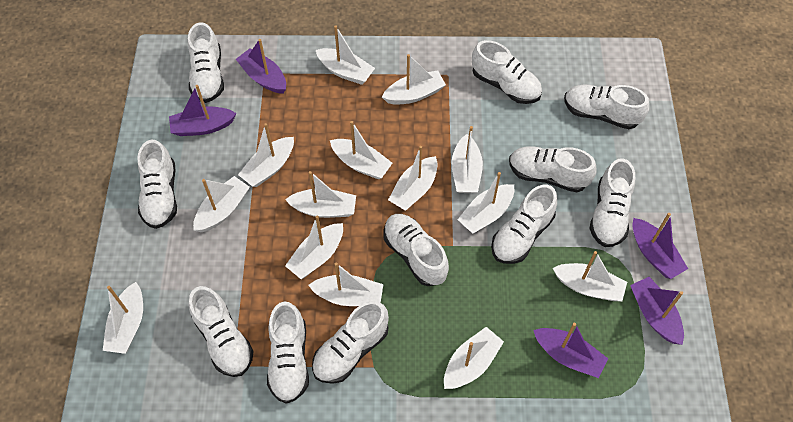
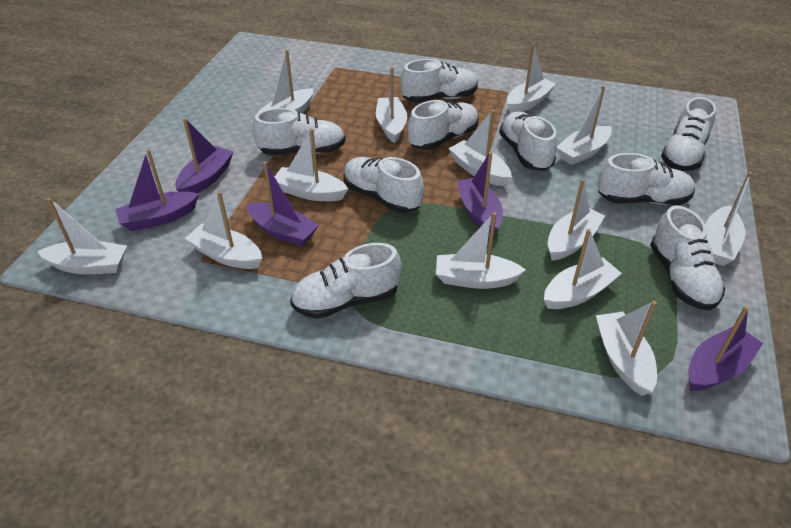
white boat: 14 -> 13
white shoe: 11 -> 9

